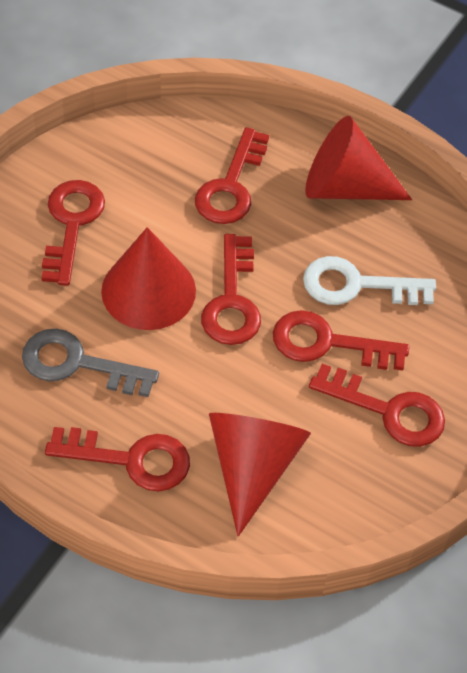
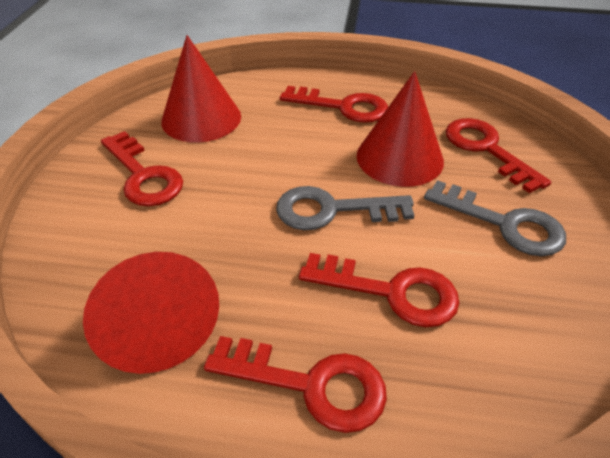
grey key: 1 -> 2
red key: 6 -> 5
white key: 1 -> 0

